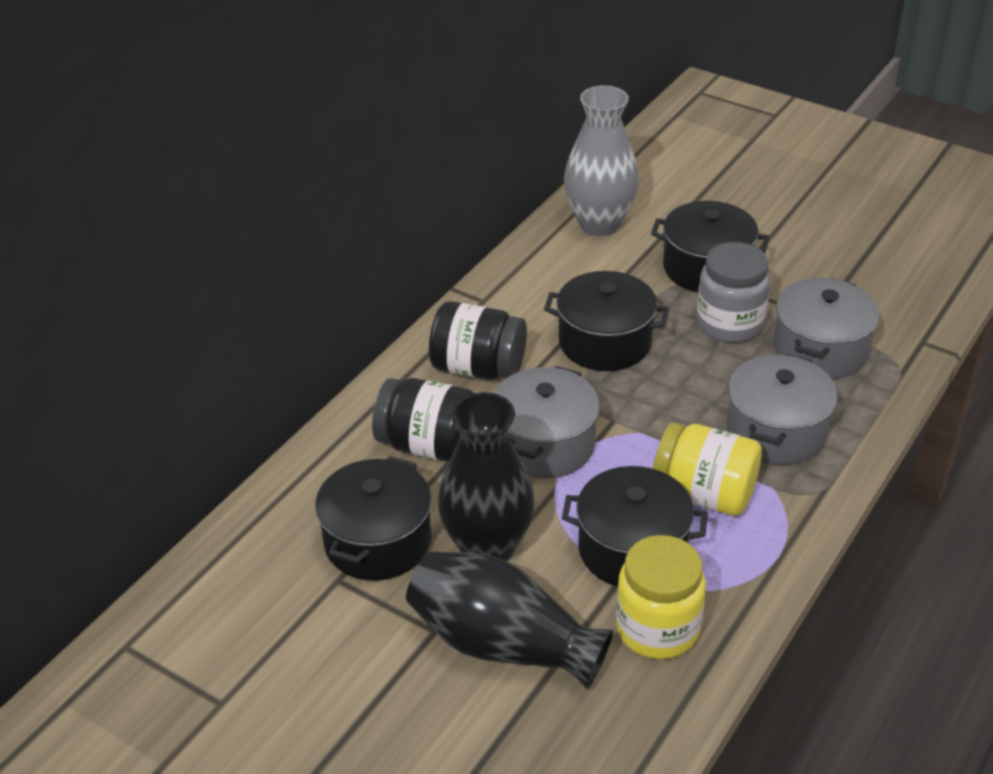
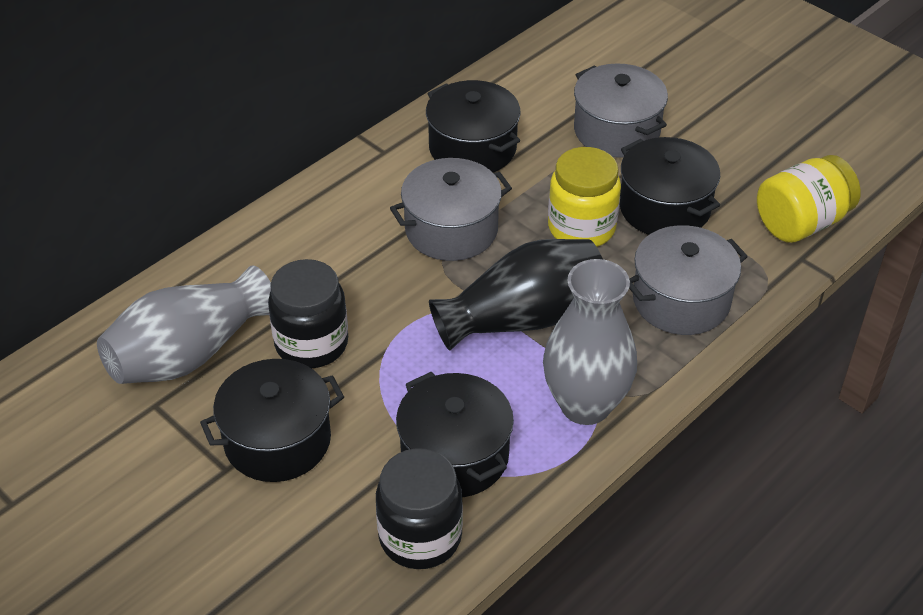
black vase: 2 -> 1
grey jar: 1 -> 0
grey vase: 1 -> 2

